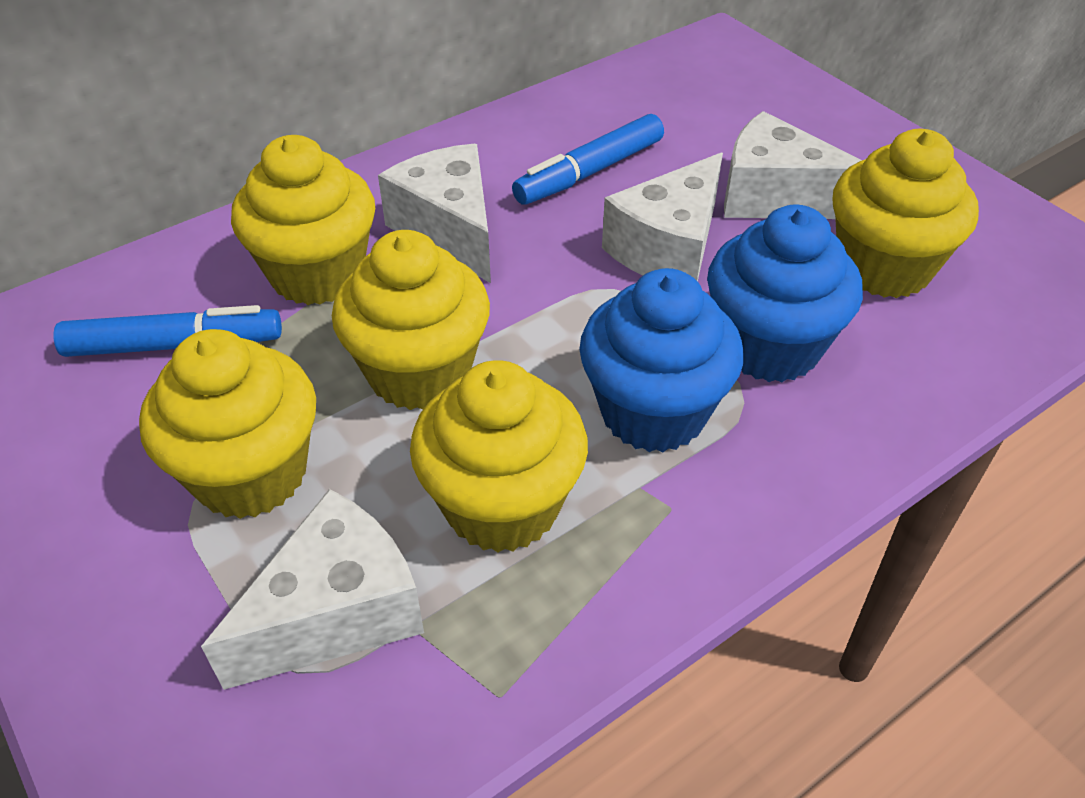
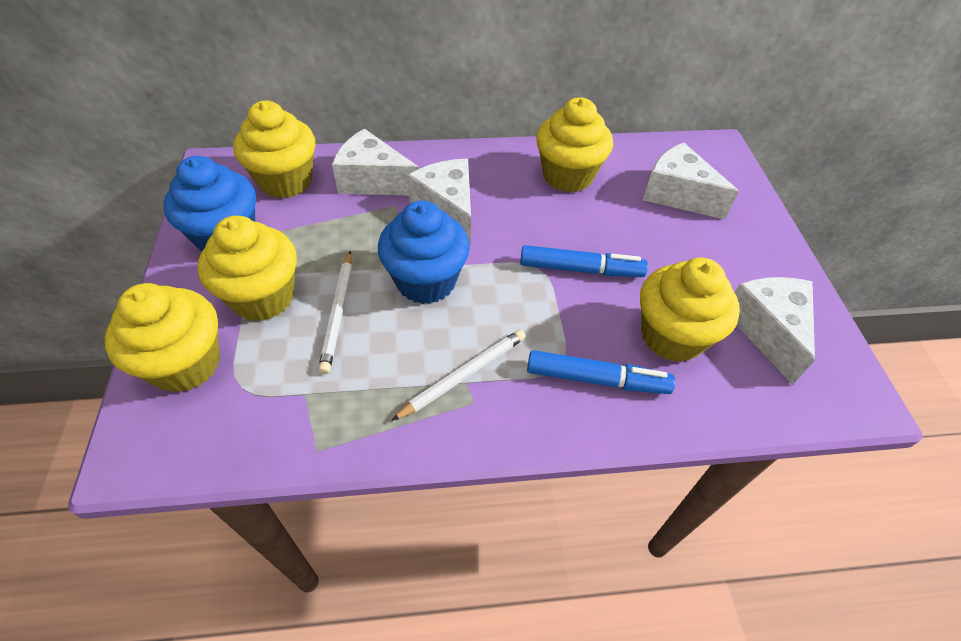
white pencil: 0 -> 2

